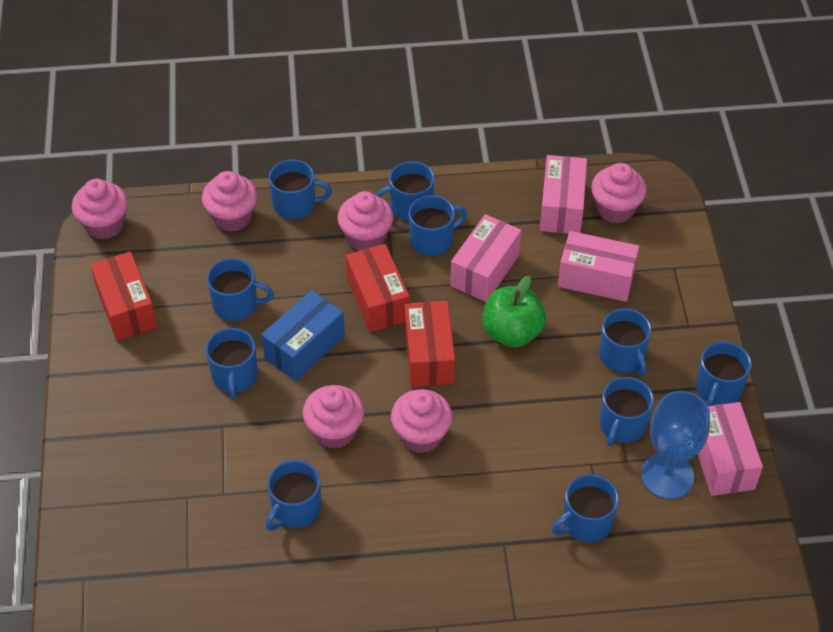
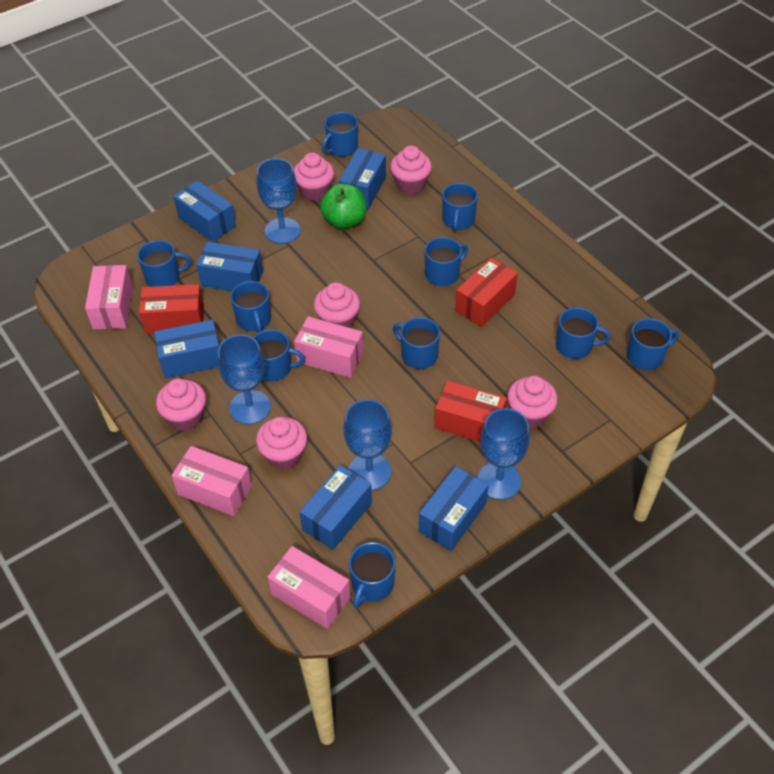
blue box: 1 -> 6
blue goblet: 1 -> 4

